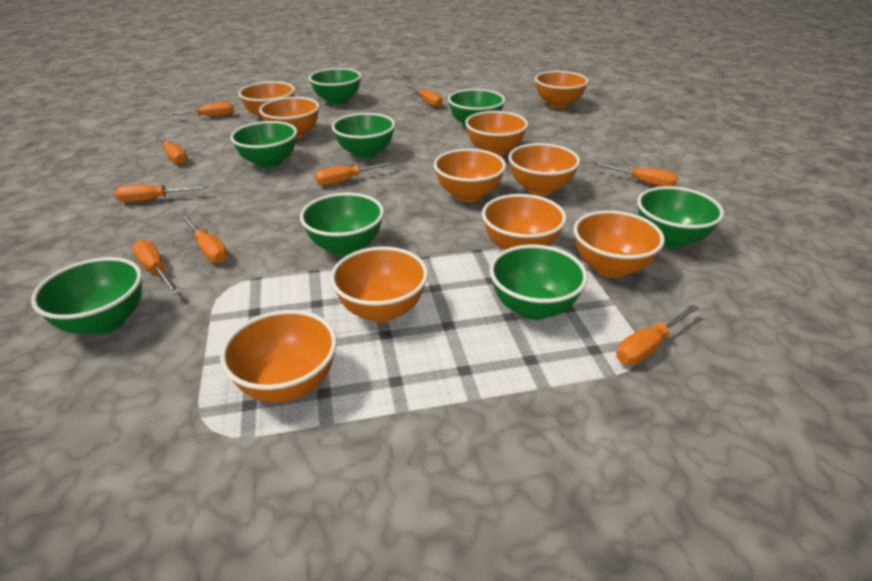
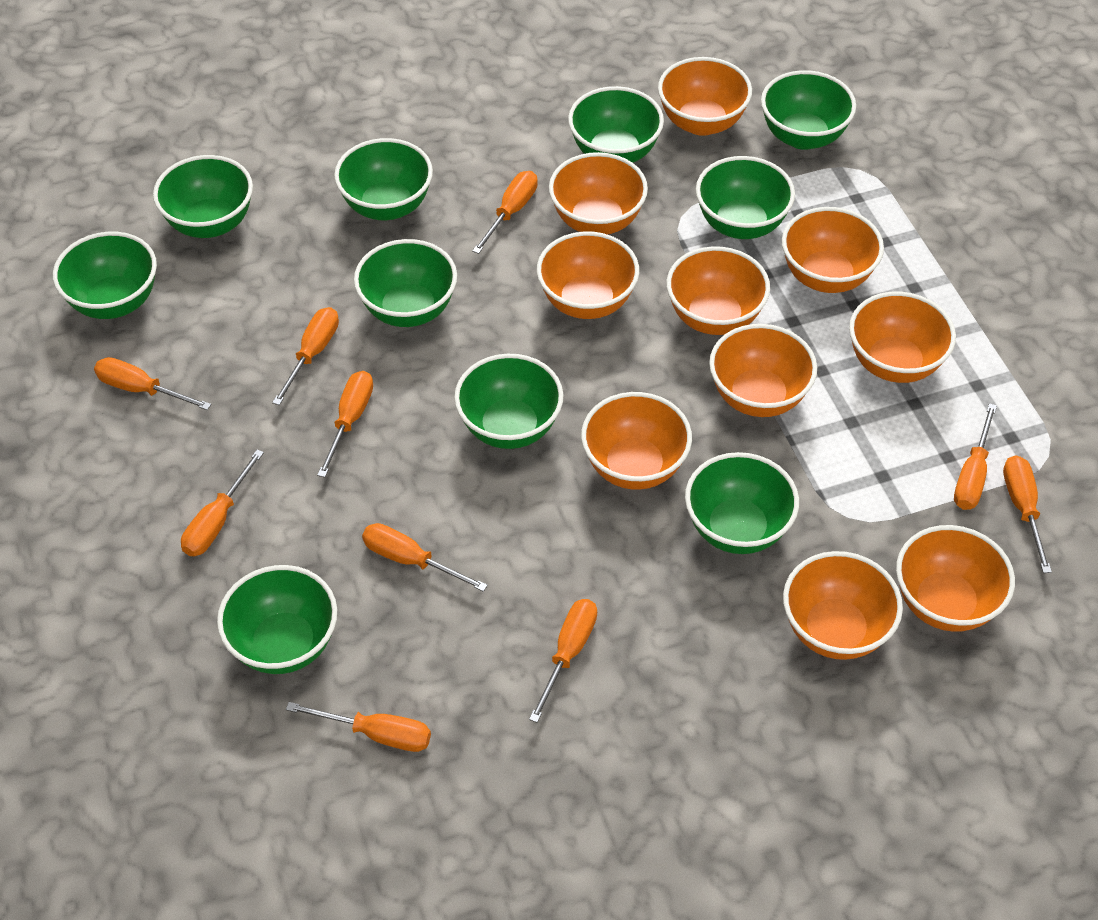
green bowl: 8 -> 10
orange screwdriver: 9 -> 10

